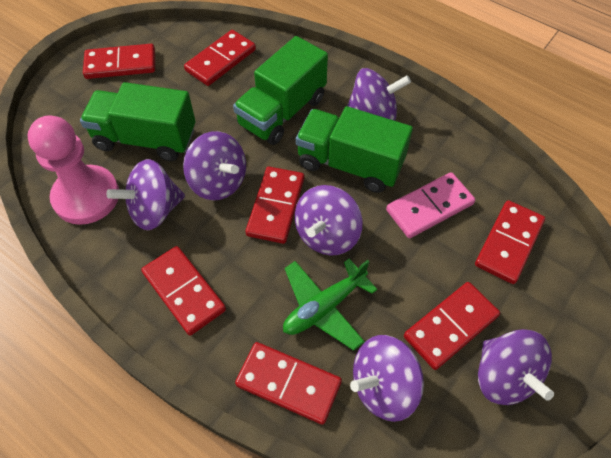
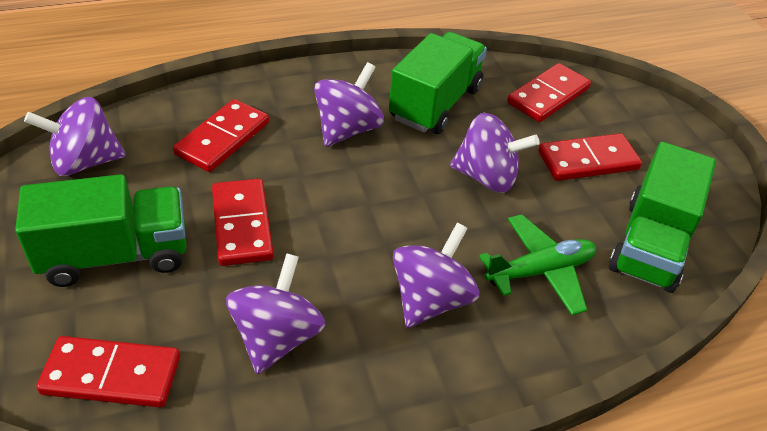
pink domino: 1 -> 0
pink pawn: 1 -> 0
purple spinning top: 6 -> 5
red domino: 7 -> 5

